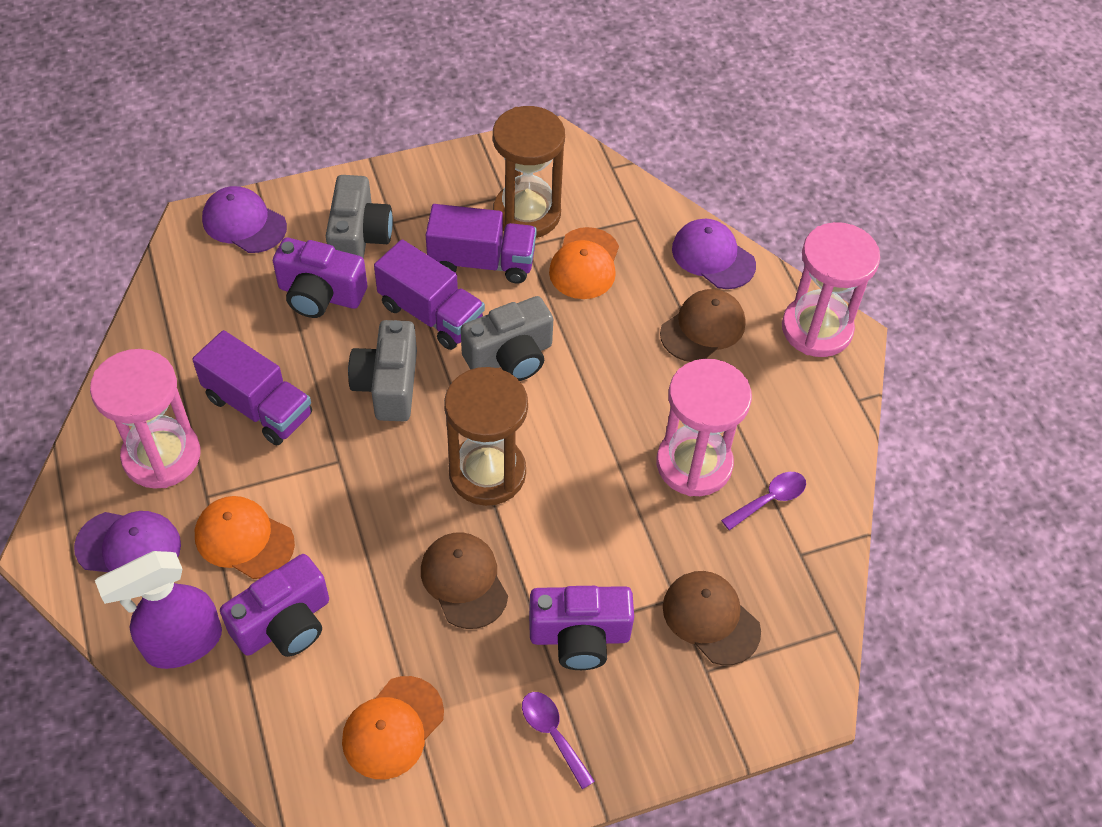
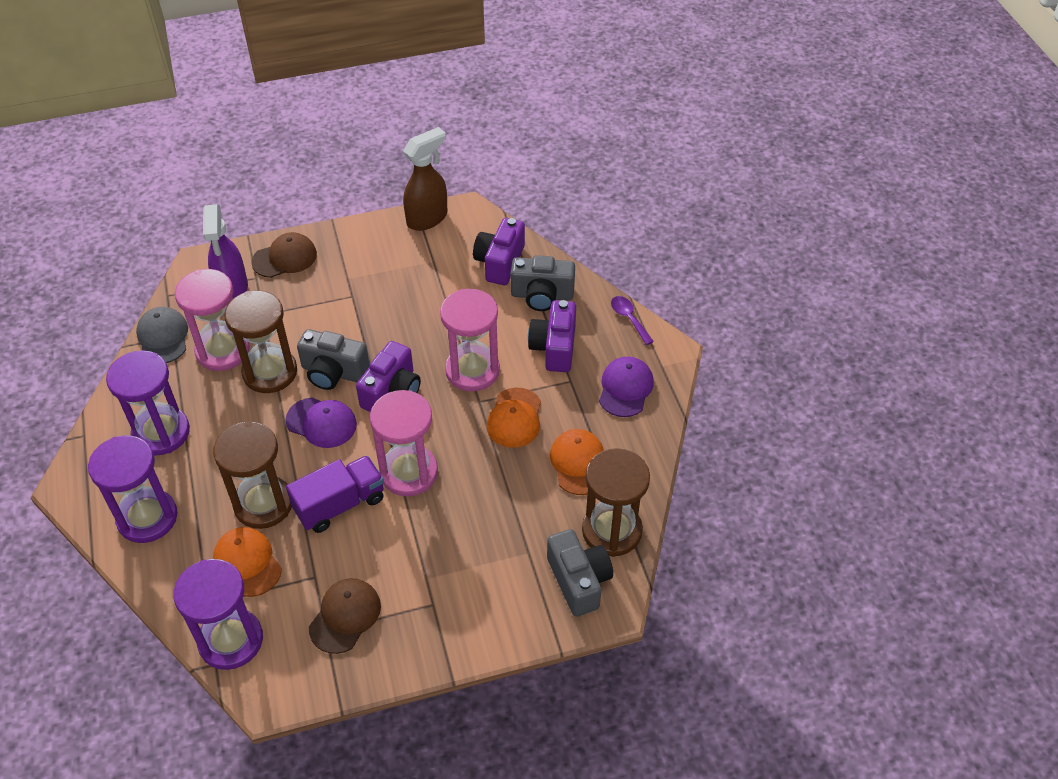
brown cap: 3 -> 2
brown hourglass: 2 -> 3
brown spray bottle: 0 -> 1
grey cap: 0 -> 1
purple cap: 3 -> 2
purple hourglass: 0 -> 3
purple spoon: 2 -> 1
purple truck: 3 -> 1

